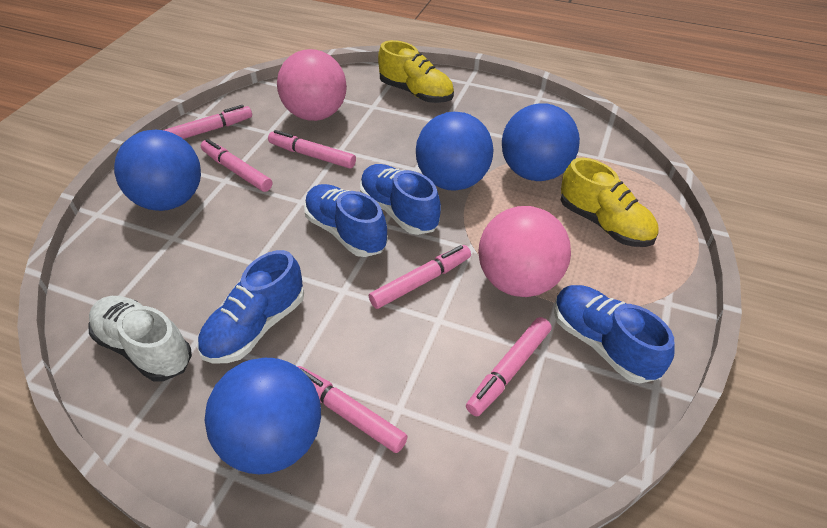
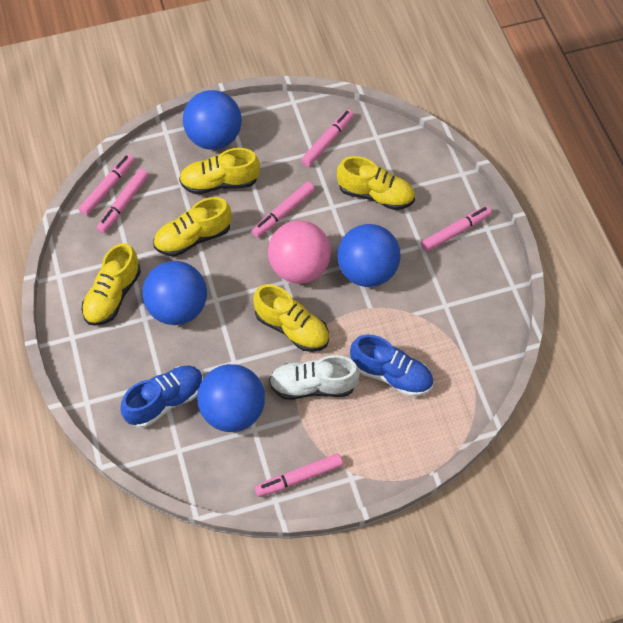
blue shoe: 4 -> 2
pink ball: 2 -> 1
yellow shoe: 2 -> 5

